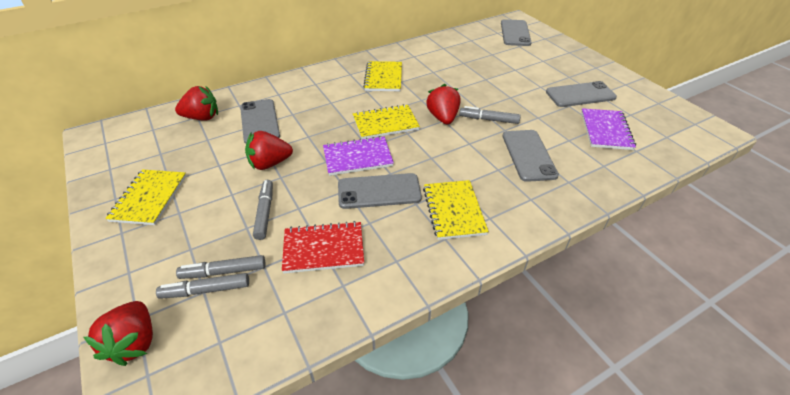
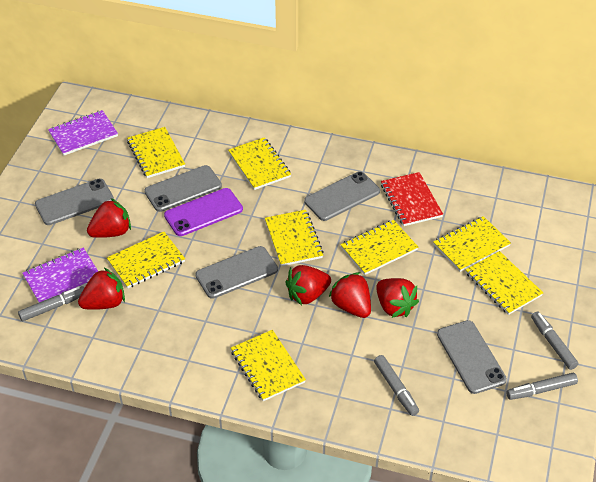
purple phone: 0 -> 1
red strawberry: 4 -> 5
yellow notebook: 4 -> 8

